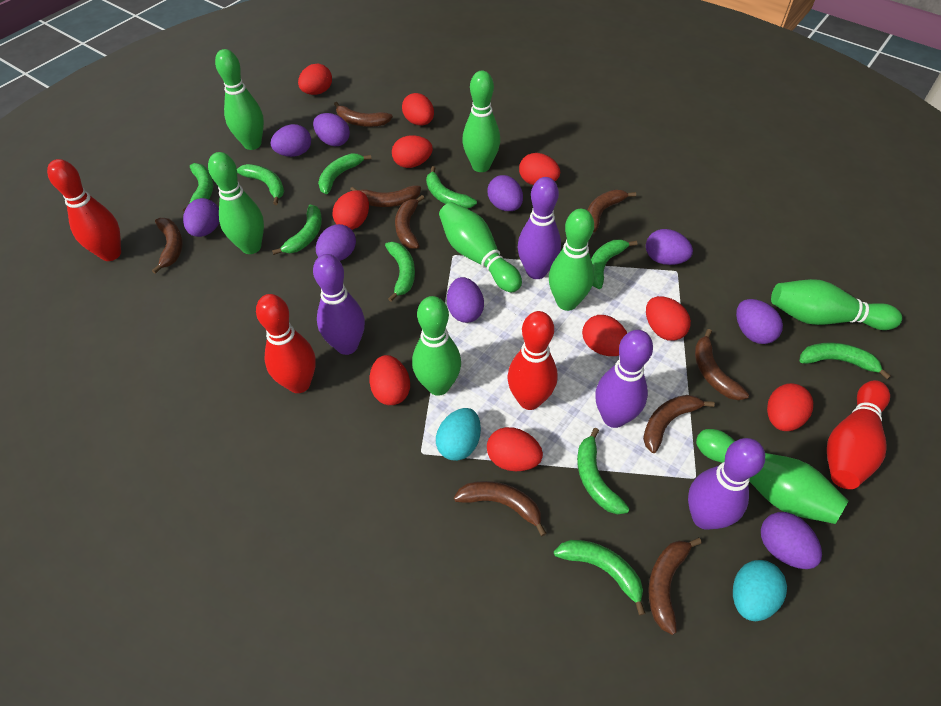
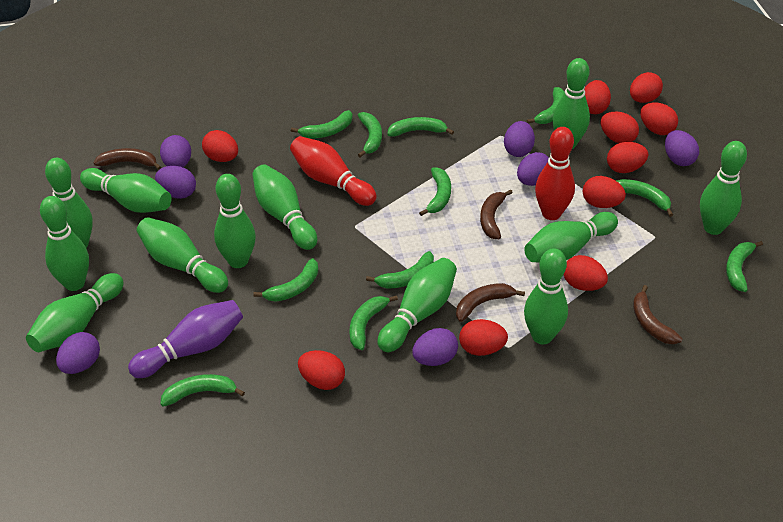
brown banana: 9 -> 4
green banana: 10 -> 11
green bowling pin: 8 -> 12
purple bowling pin: 4 -> 1
purple egg: 9 -> 7
red bowling pin: 4 -> 2
turquoise egg: 2 -> 0

